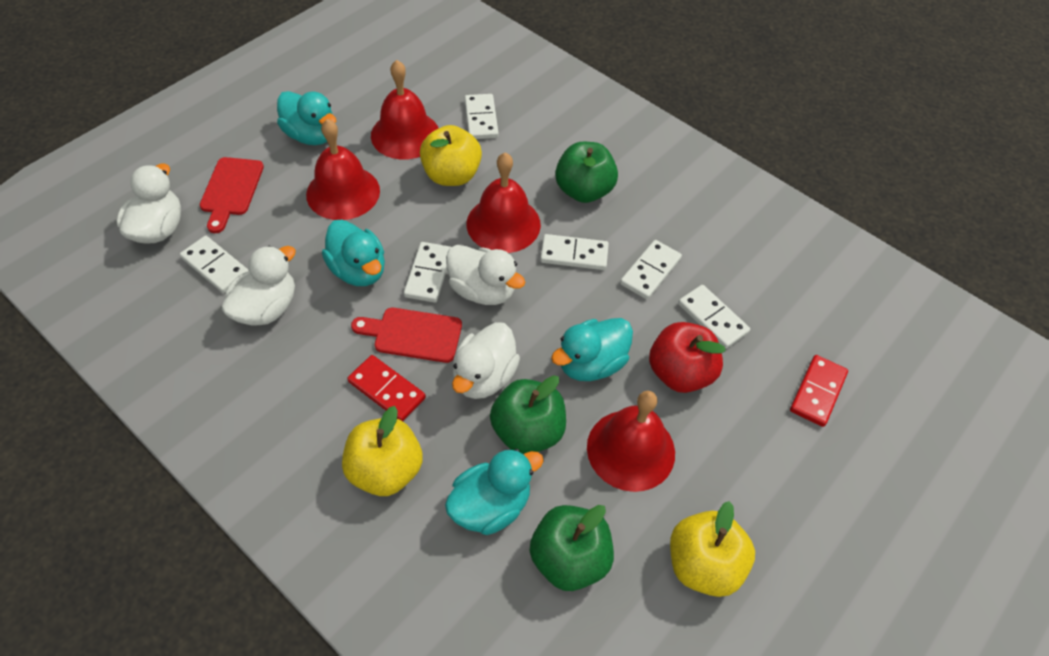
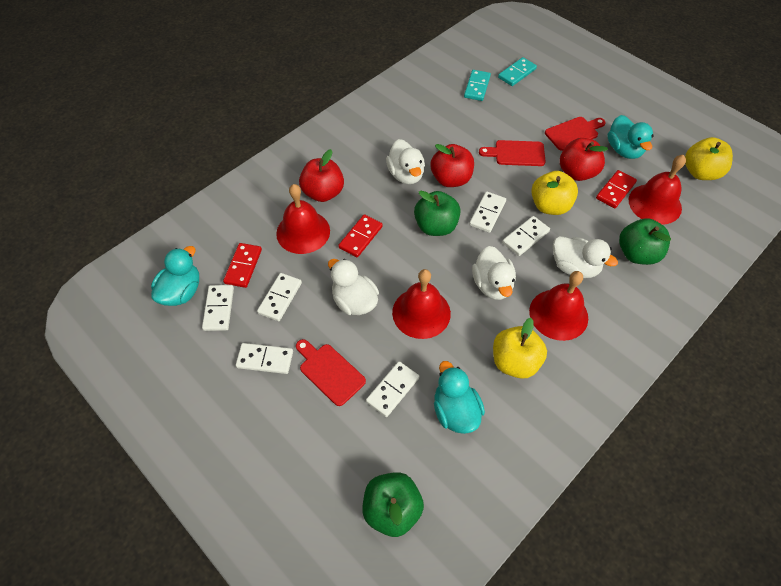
red apple: 1 -> 3
red cutting board: 2 -> 3
red domino: 2 -> 3
turquoise domino: 0 -> 2
turquoise duck: 4 -> 3

